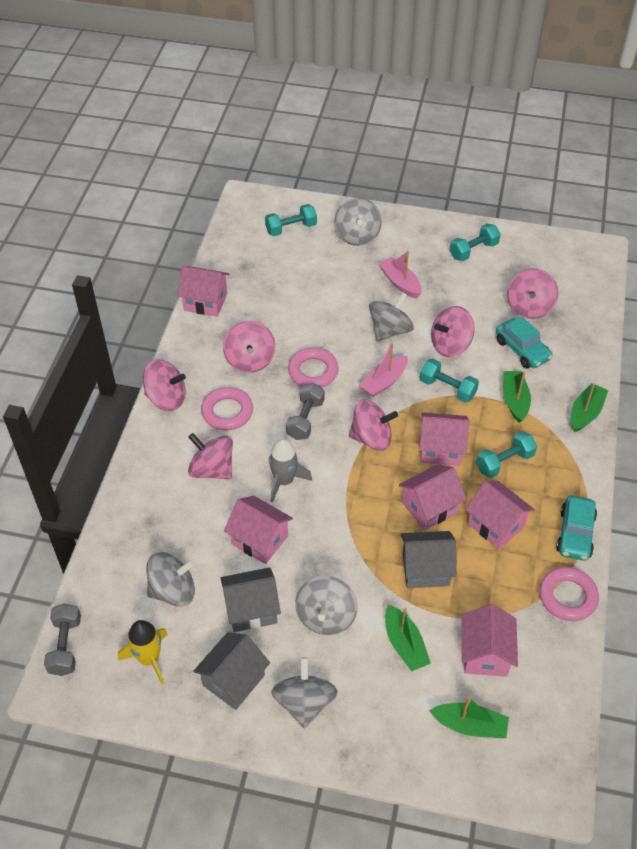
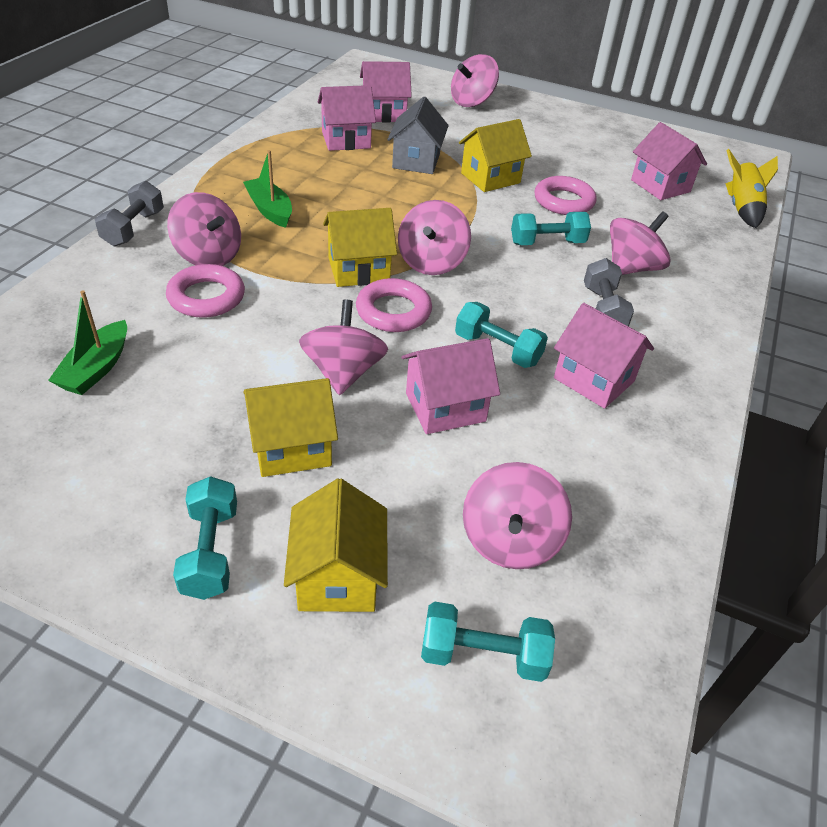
green boat: 4 -> 2
grey house: 3 -> 1
grey rocket: 1 -> 0
grey spinning top: 5 -> 0
pink boat: 2 -> 0
pink house: 6 -> 5
turquoise car: 2 -> 0
yellow house: 0 -> 4

